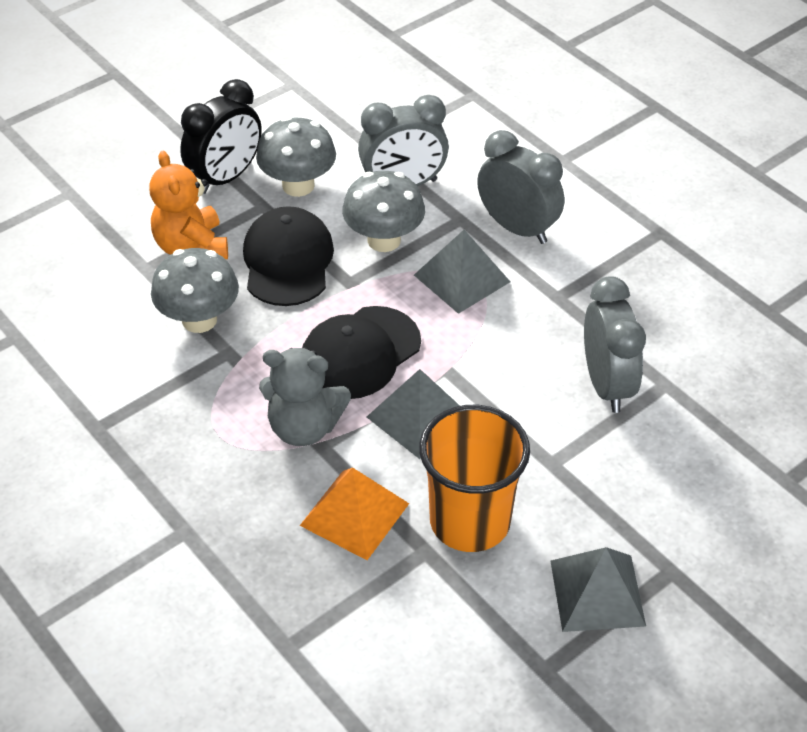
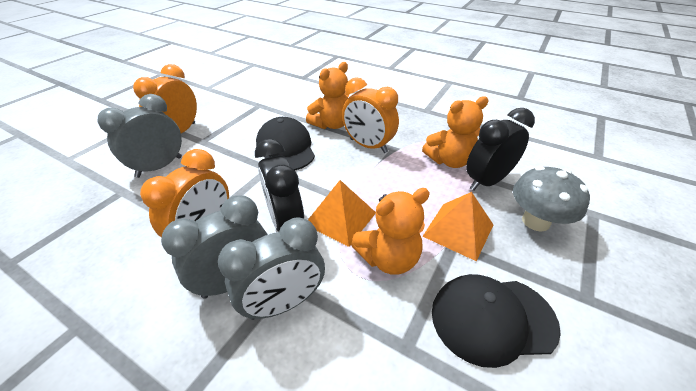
black clock: 1 -> 2
grey mushroom: 3 -> 1
grey pyramid: 3 -> 0
grey teddy bear: 1 -> 0
orange clock: 0 -> 3
orange cup: 1 -> 0
orange pyramid: 1 -> 2
orange teddy bear: 1 -> 3

